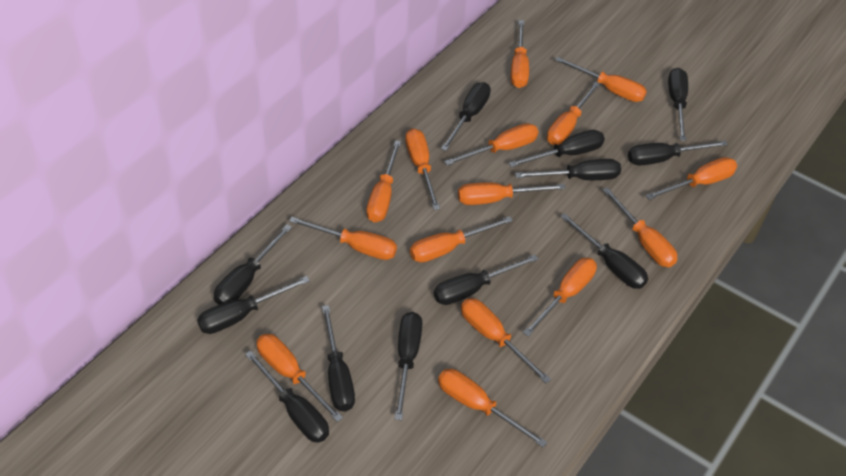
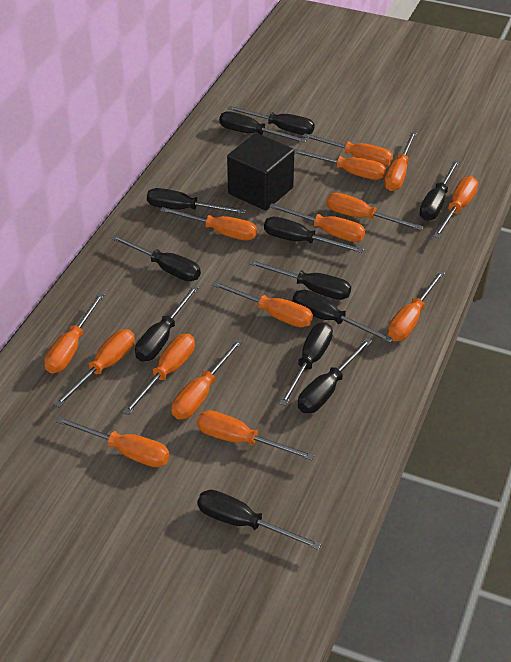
black cube: 0 -> 1

